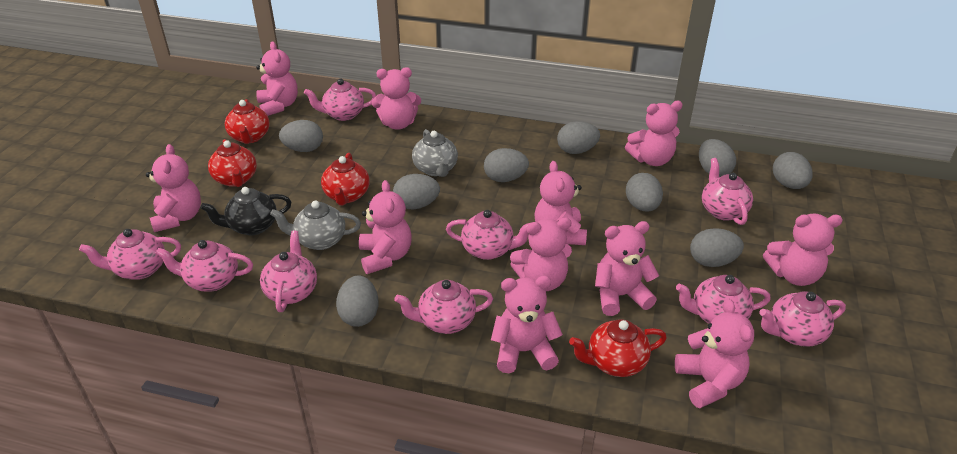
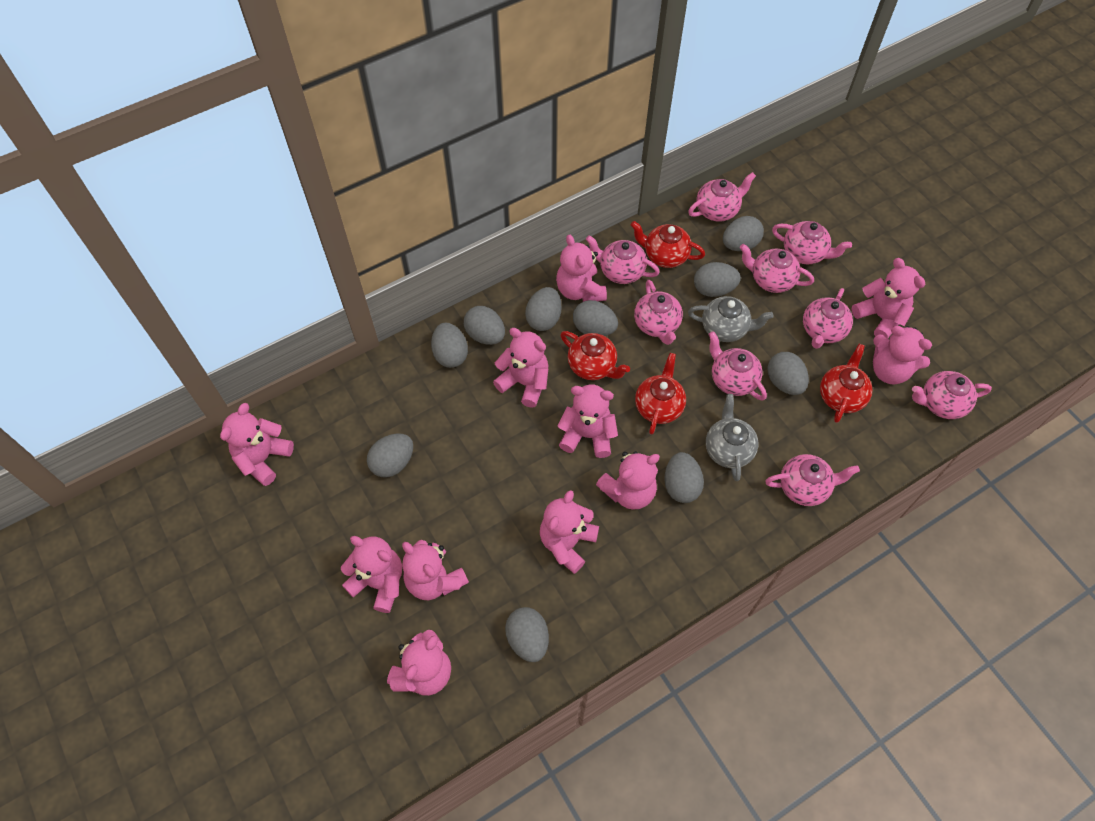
black teapot: 1 -> 0
grey egg: 9 -> 10

